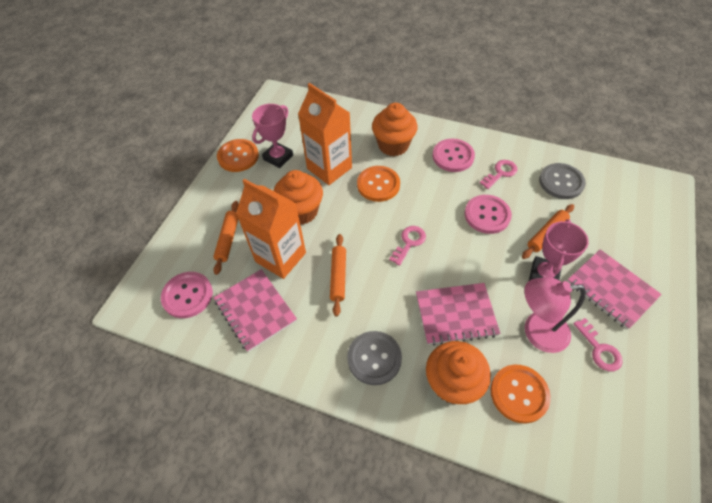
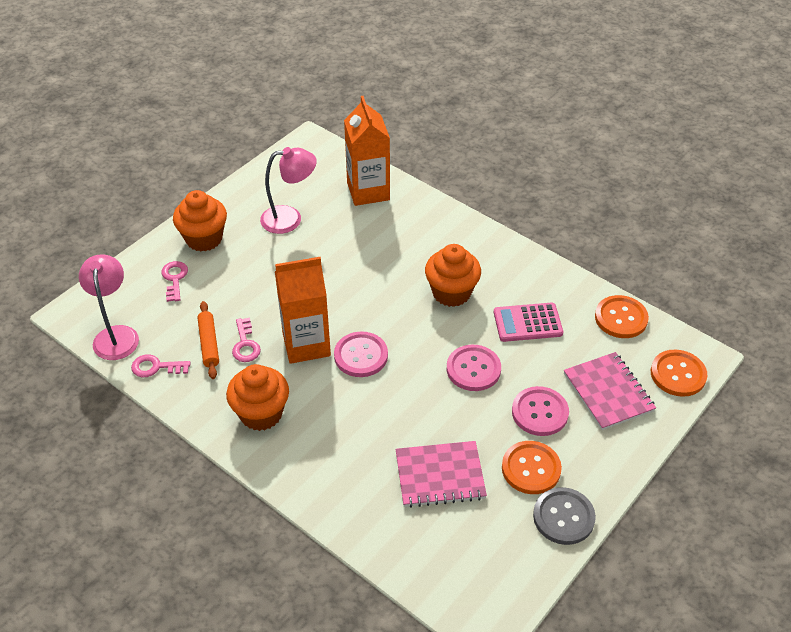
grey button: 2 -> 1
orange rolling pin: 3 -> 1
pink calculator: 0 -> 1
pink lamp: 1 -> 2
pink notebook: 3 -> 2
pink trophy: 2 -> 0

